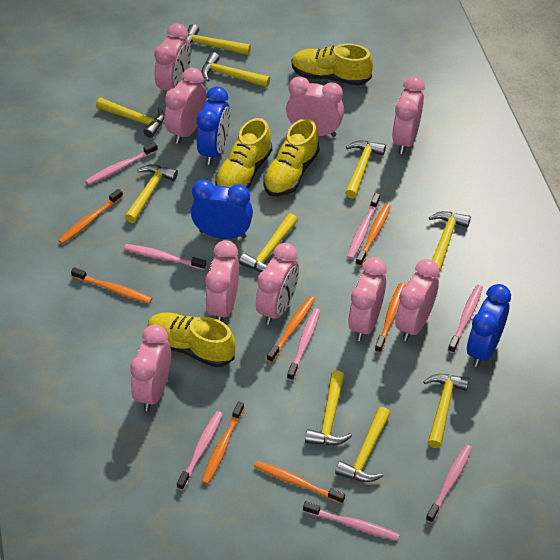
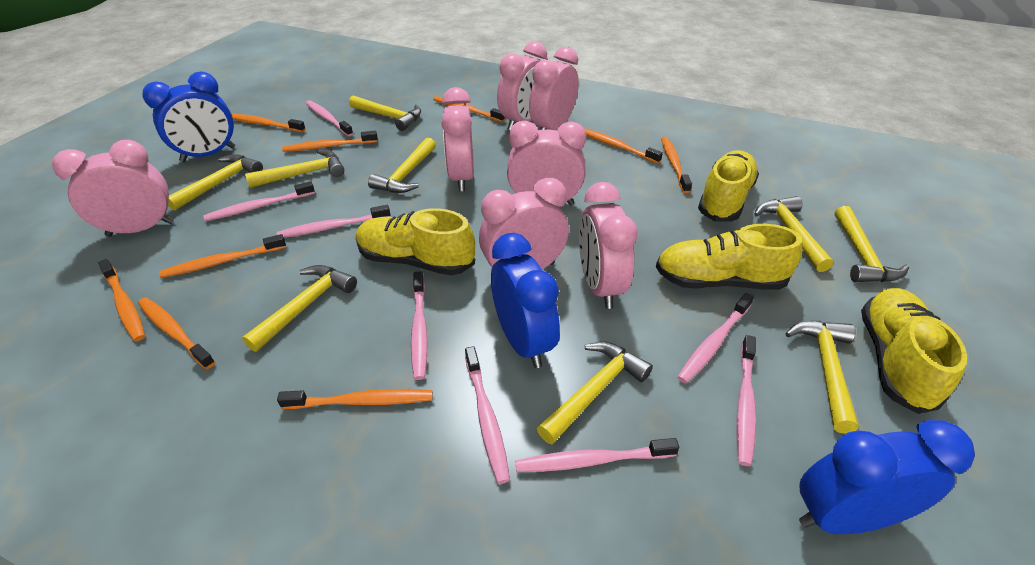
orange toothbrush: 7 -> 9
pink clock: 9 -> 7
yellow hammer: 10 -> 9

